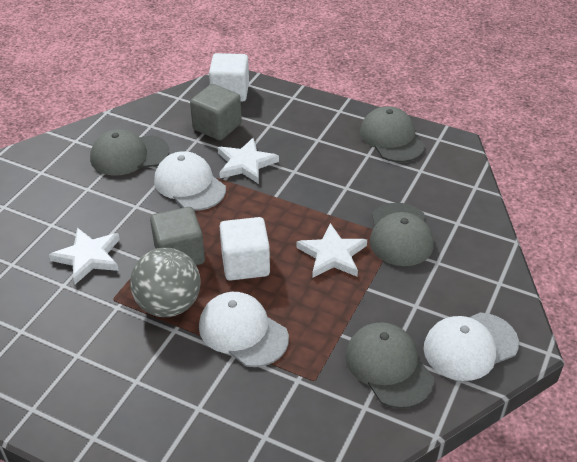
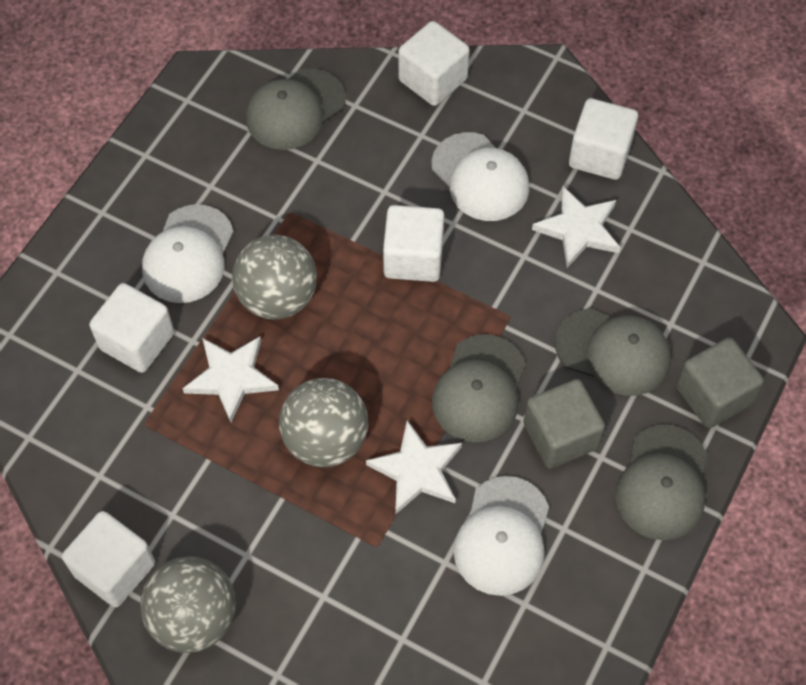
grey ball: 1 -> 3
white cube: 2 -> 5

